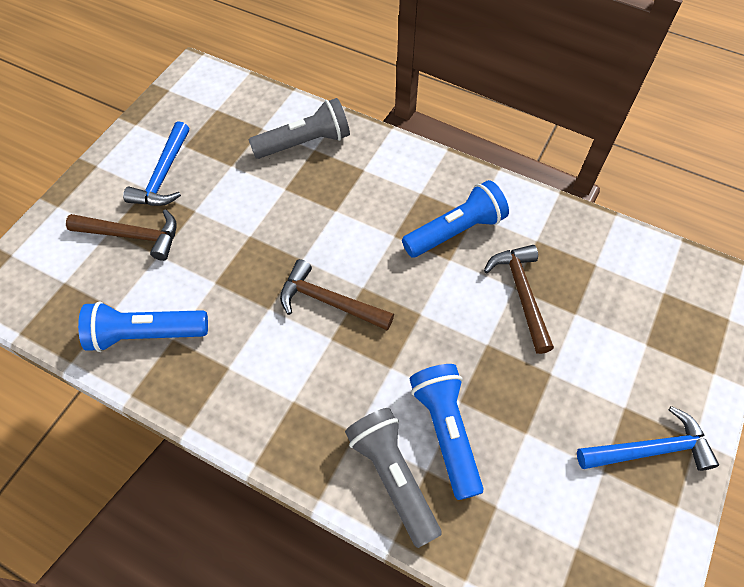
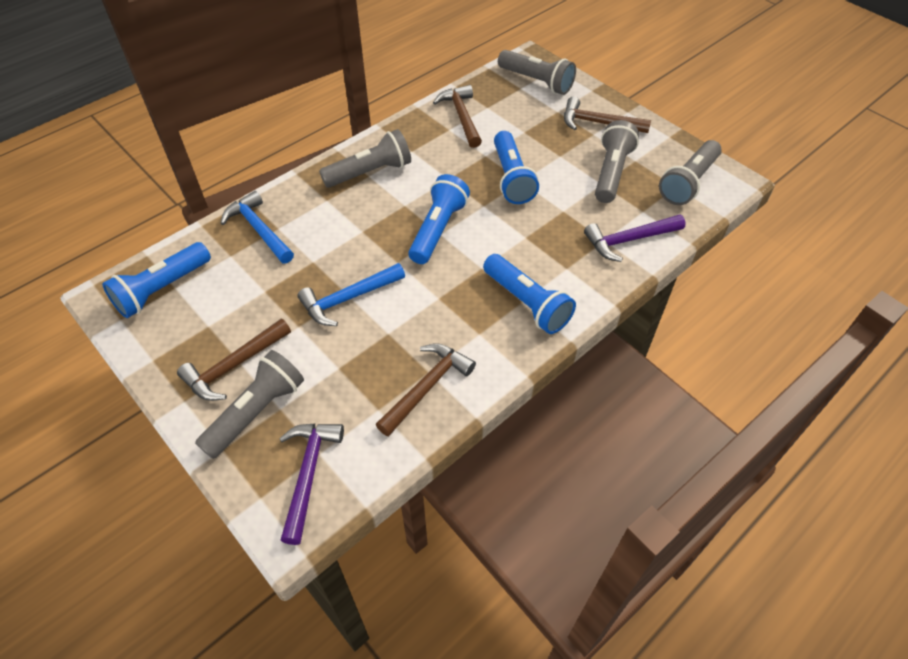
blue flashlight: 3 -> 4
brown hammer: 3 -> 4
grey flashlight: 2 -> 5
purple hammer: 0 -> 2

